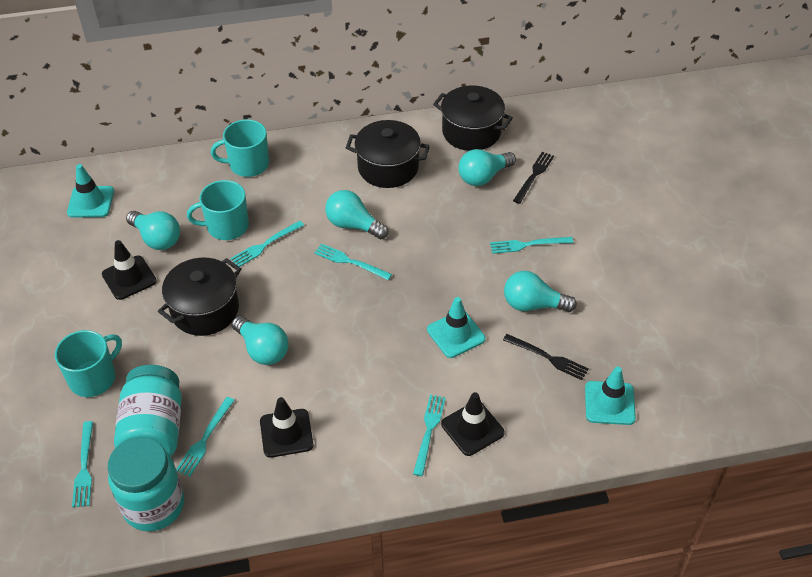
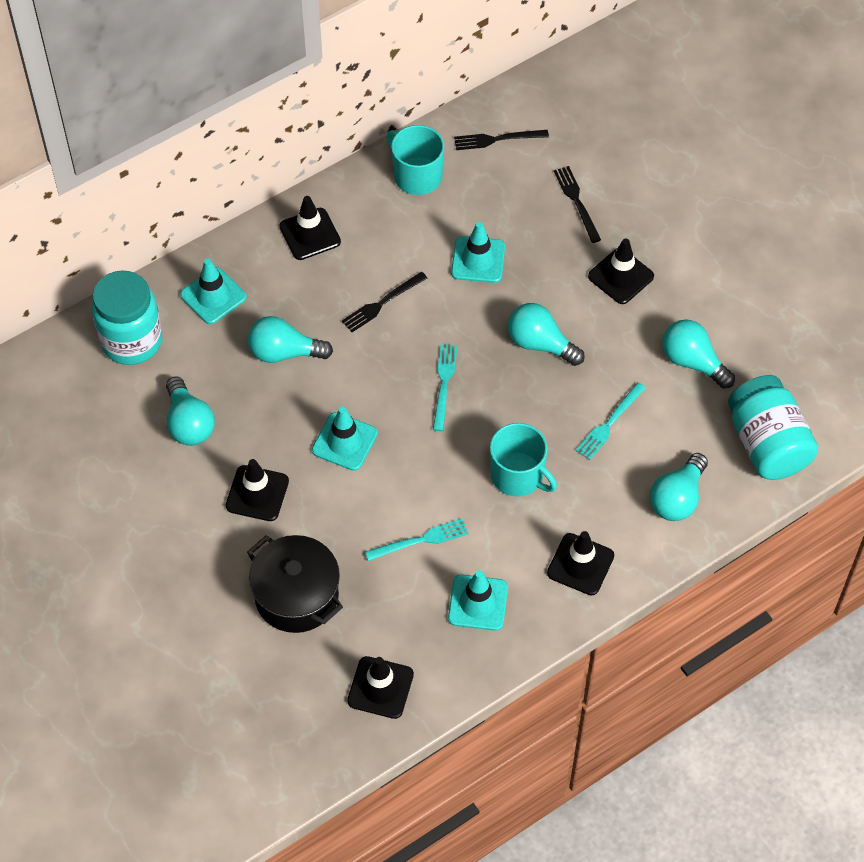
black fork: 2 -> 3
black pot: 3 -> 1
black traffic cone: 3 -> 5
turquoise fork: 6 -> 3
turquoise mug: 3 -> 2
turquoise traffic cone: 3 -> 4

